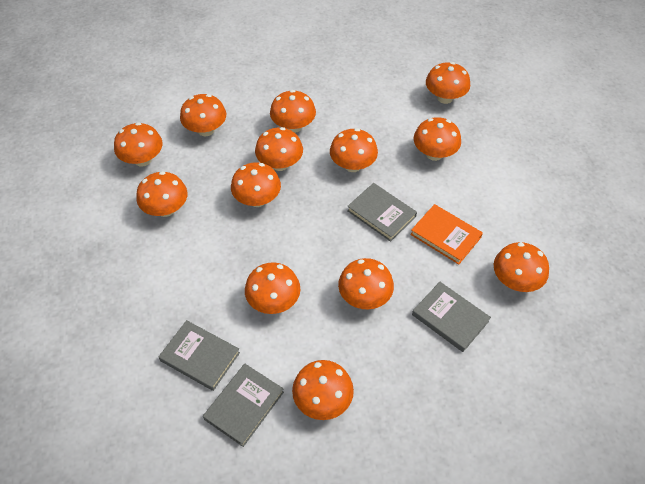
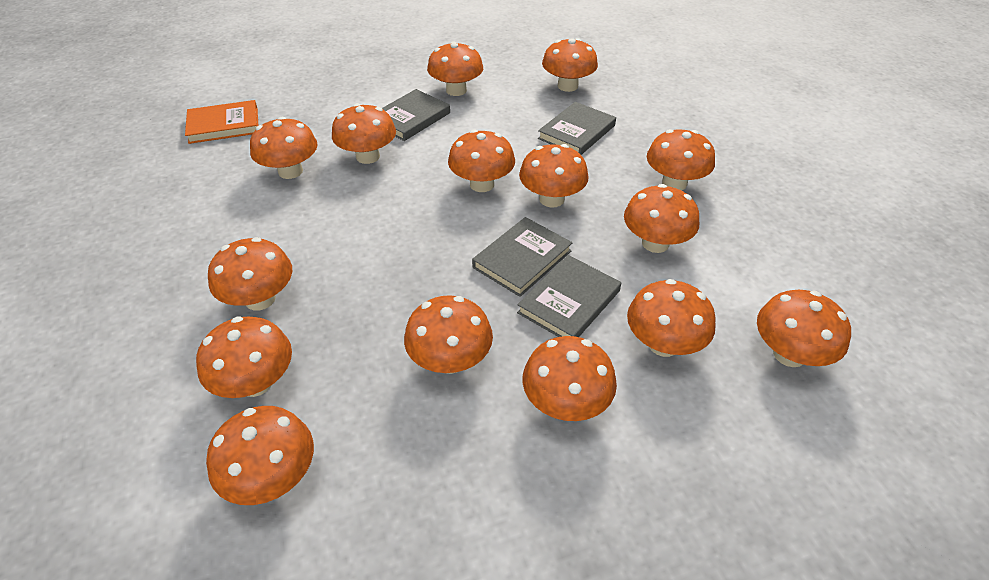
orange mushroom: 13 -> 15

